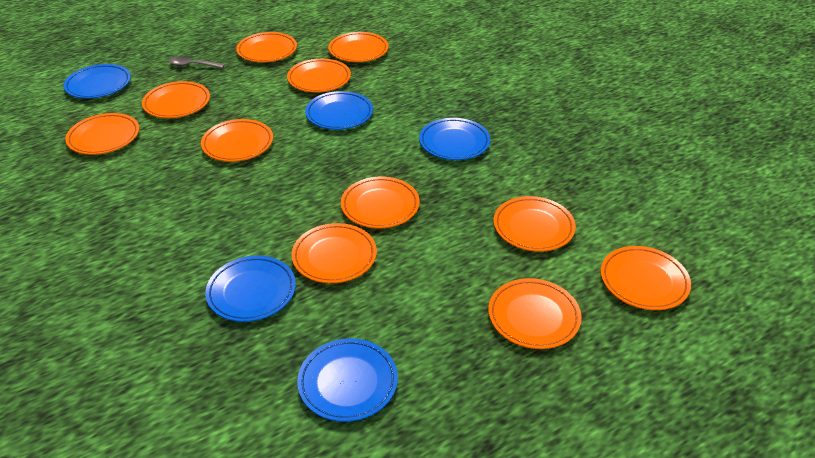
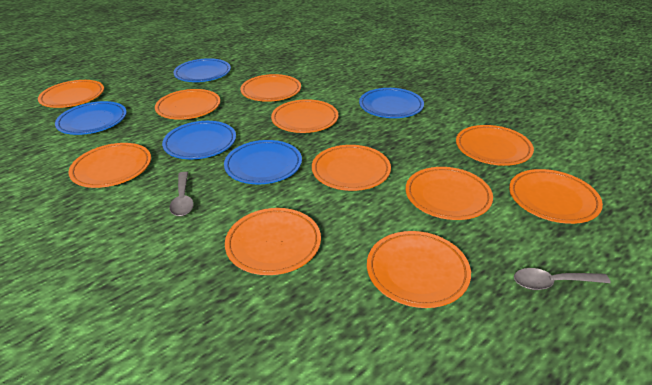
grey spoon: 1 -> 2

